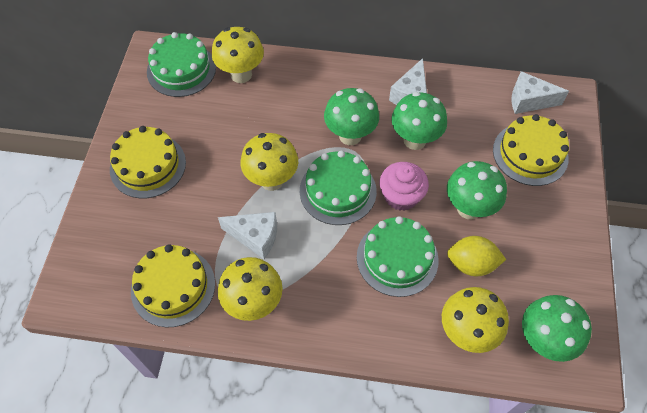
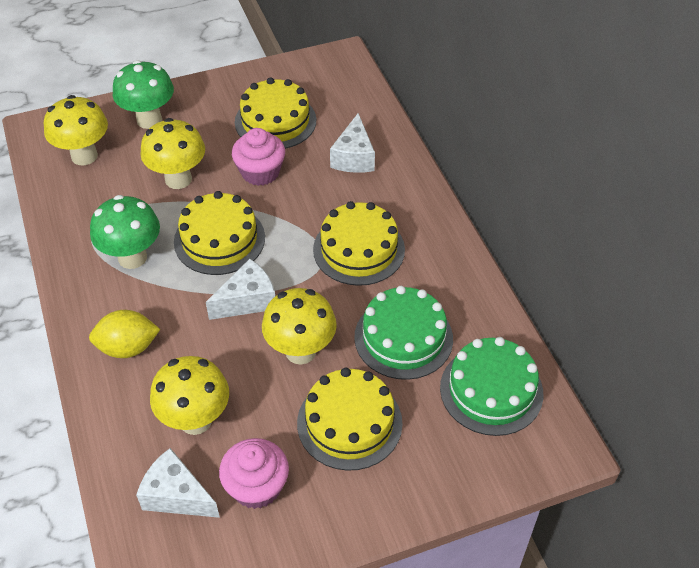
green cake: 3 -> 2
green mushroom: 4 -> 2
pink cupcake: 1 -> 2
yellow cake: 3 -> 4

